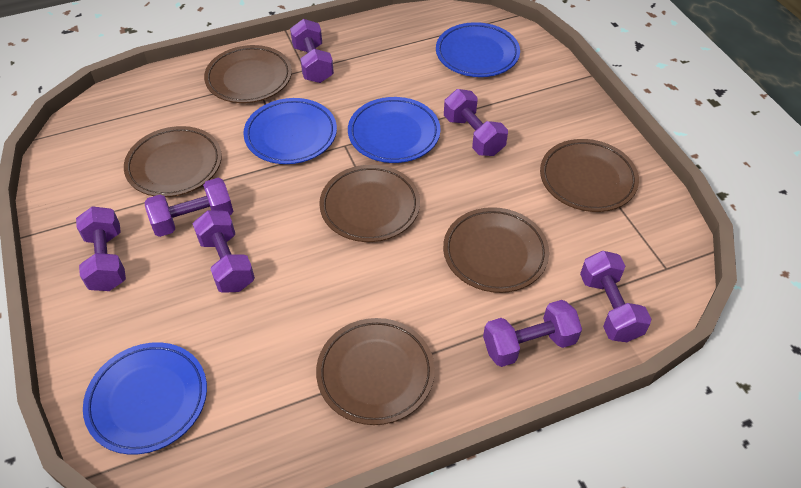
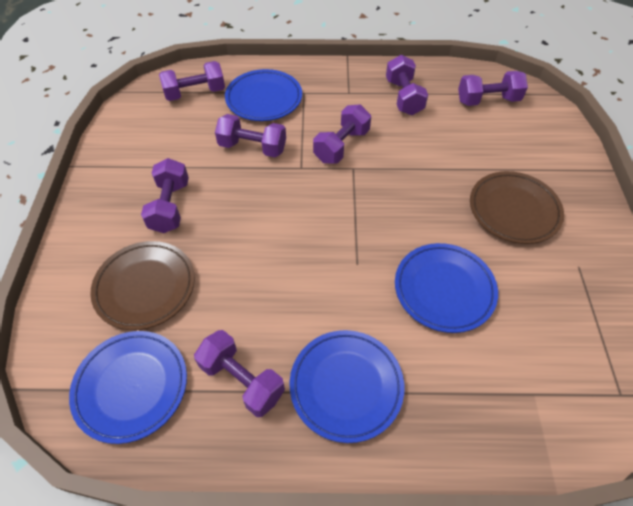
brown plate: 6 -> 2

